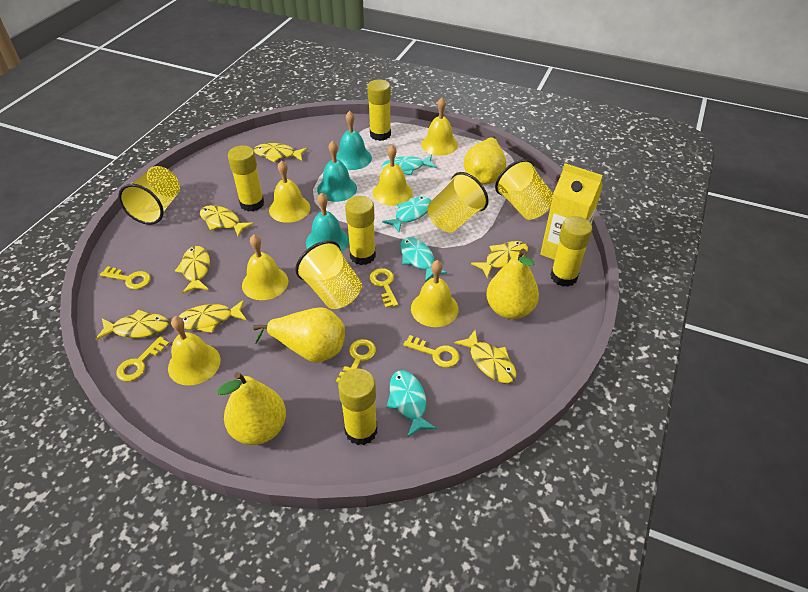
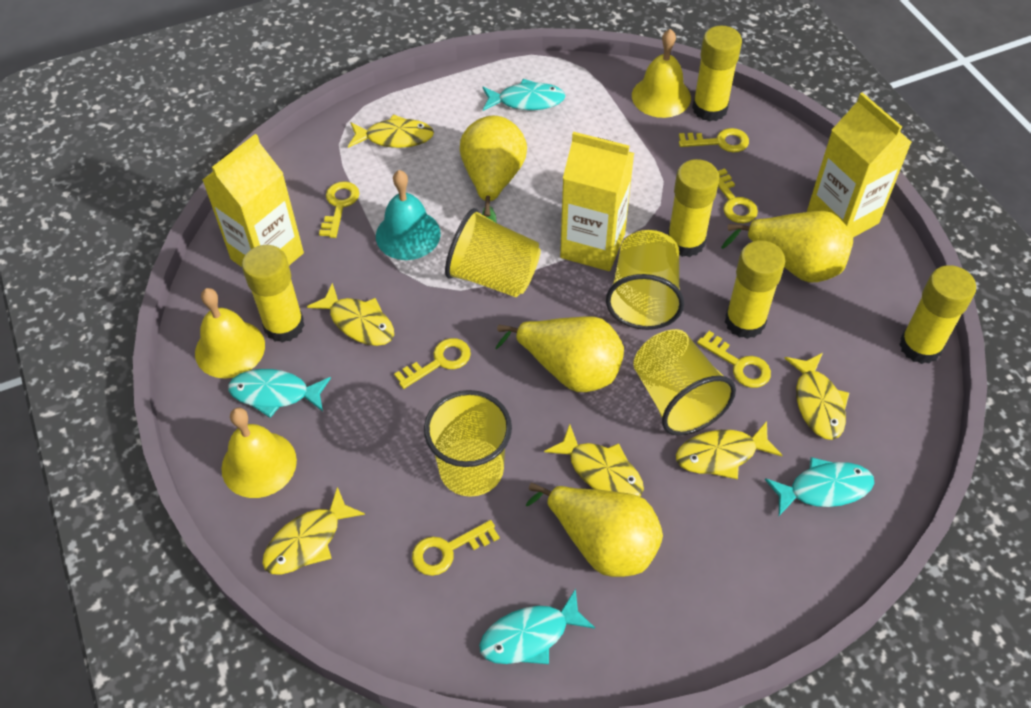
turquoise bell: 3 -> 1
yellow bell: 6 -> 3
yellow carton: 1 -> 3
yellow fish: 7 -> 6
yellow key: 5 -> 6

